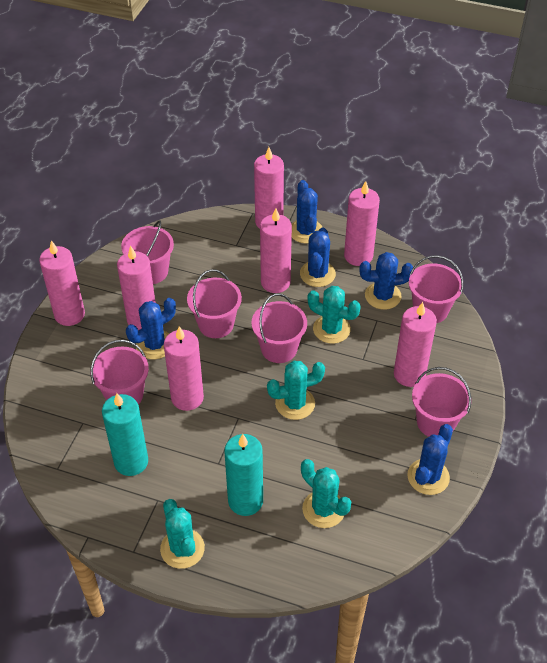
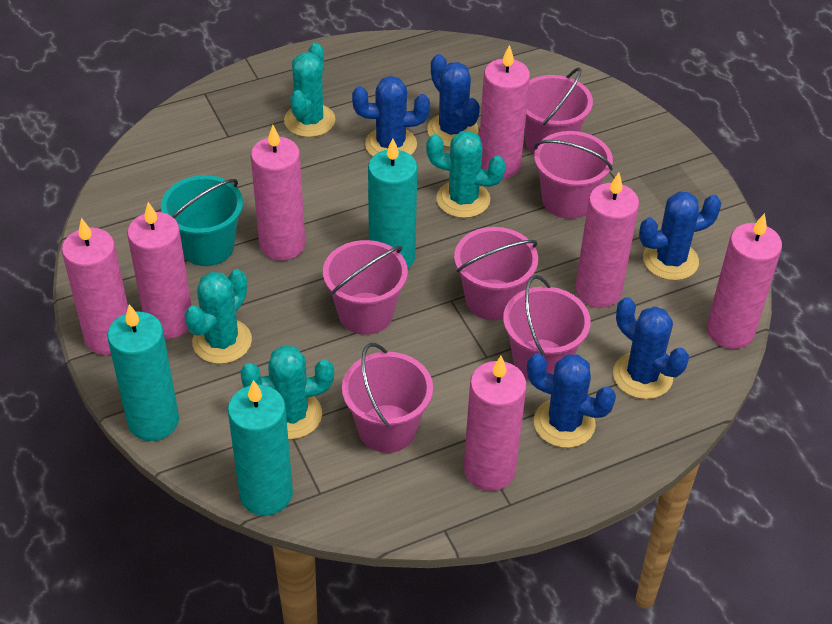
turquoise bucket: 0 -> 1
turquoise candle: 2 -> 3

